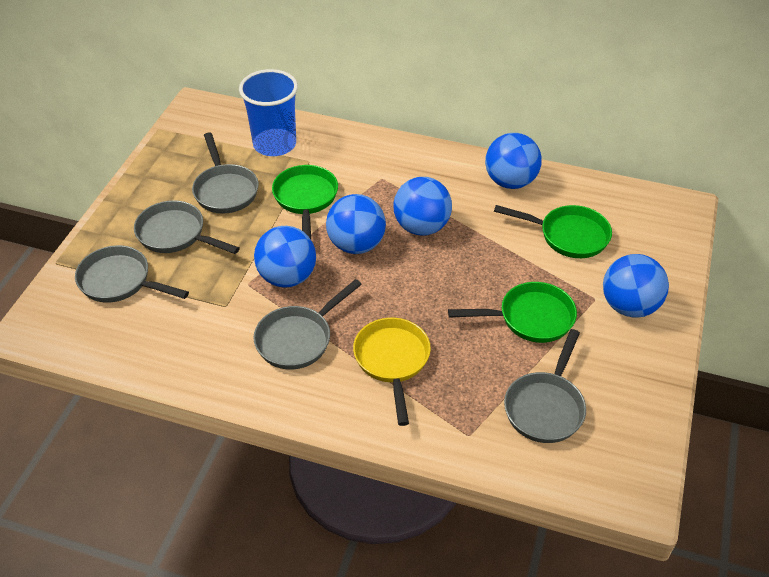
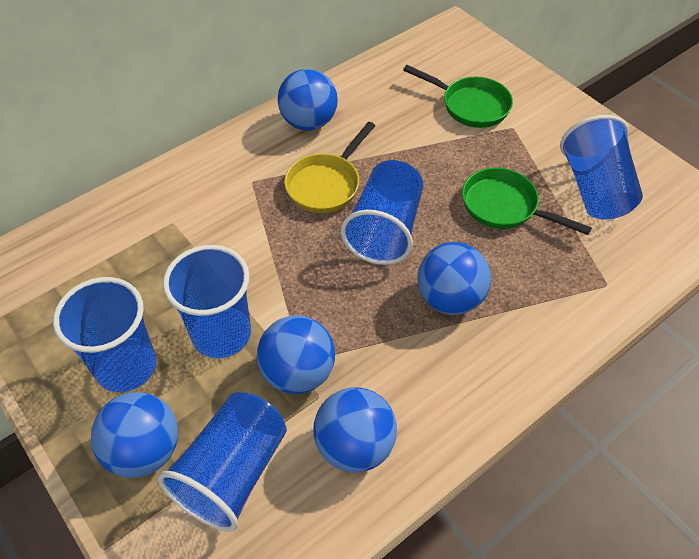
blue cup: 1 -> 5
green pan: 3 -> 2
grey pan: 5 -> 0

